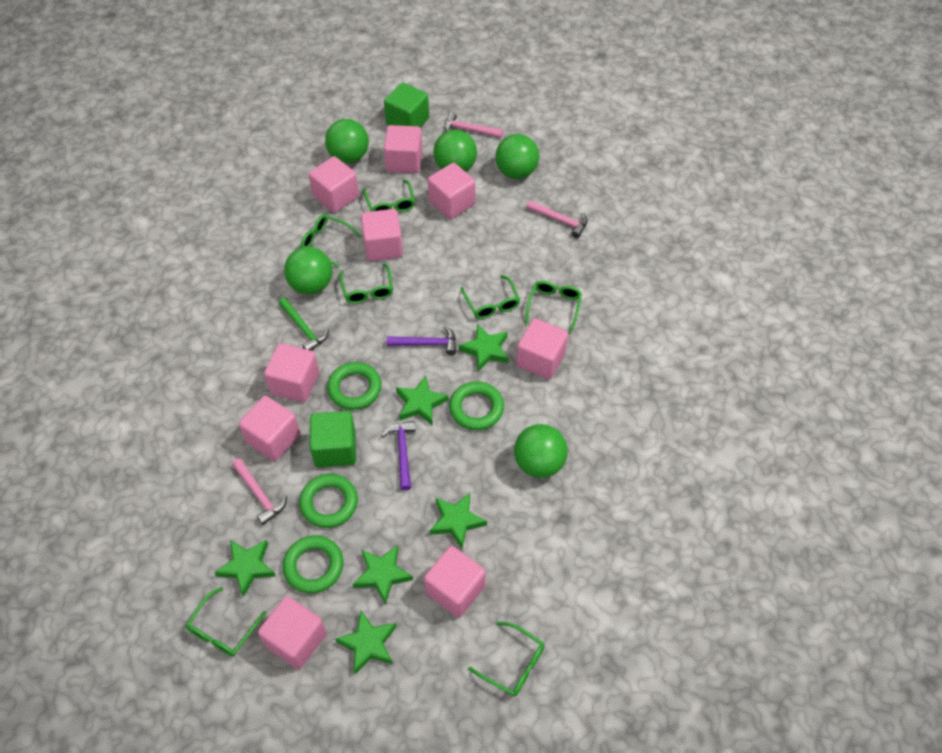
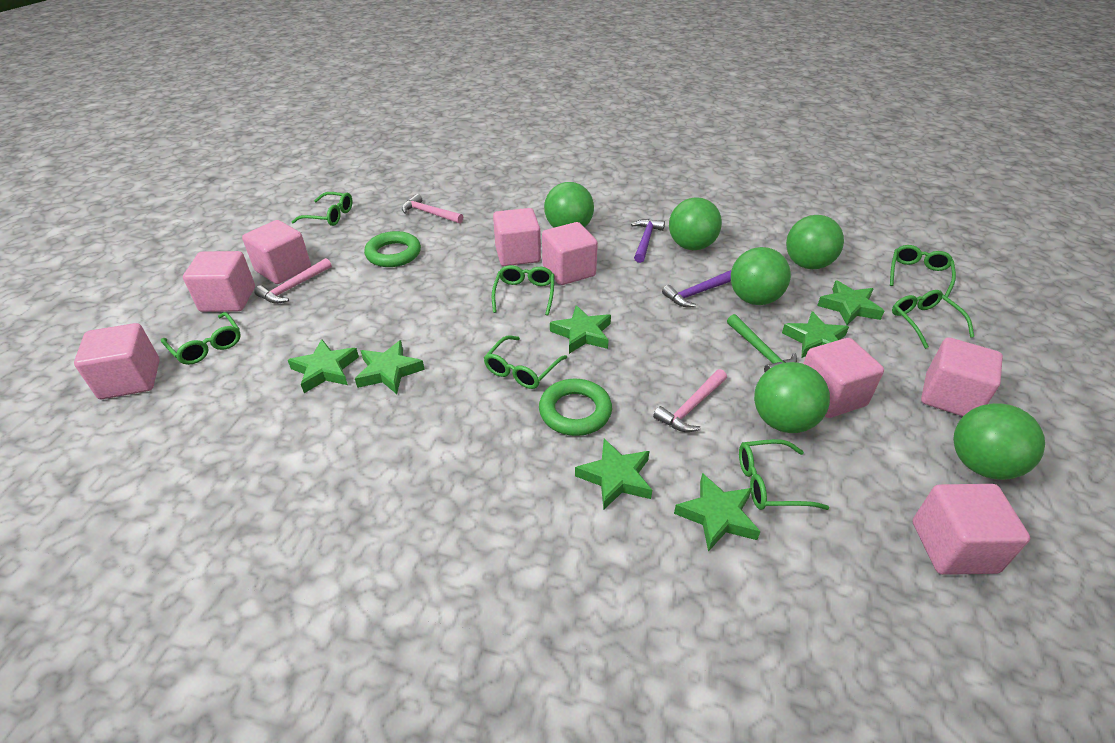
green ball: 5 -> 6
green cube: 2 -> 0
green ring: 4 -> 2
green star: 6 -> 7
pink cube: 9 -> 8

